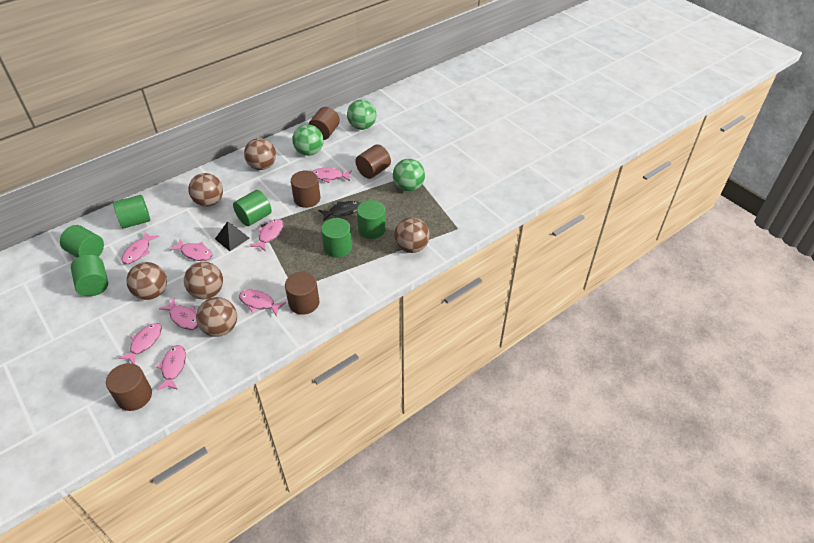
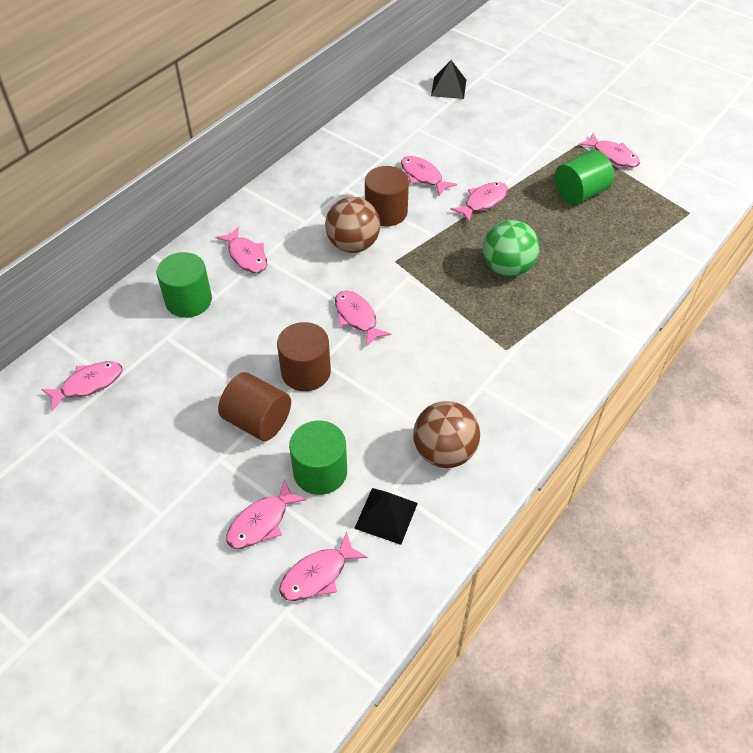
black fish: 1 -> 0
black pyramid: 1 -> 2
brown ball: 6 -> 2
brown cylinder: 5 -> 3
green ball: 3 -> 1
green cylinder: 6 -> 3

